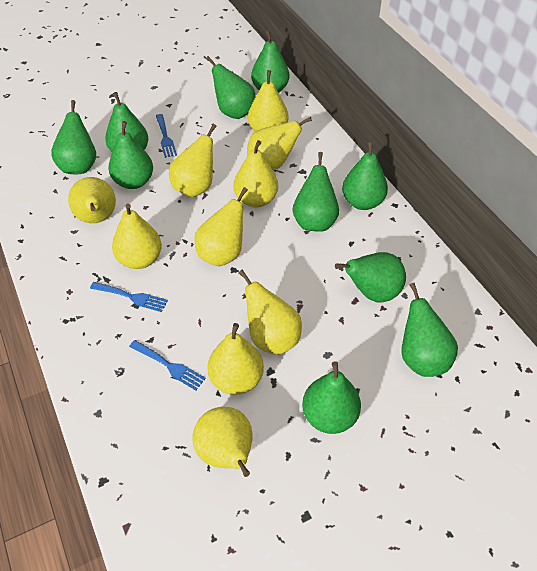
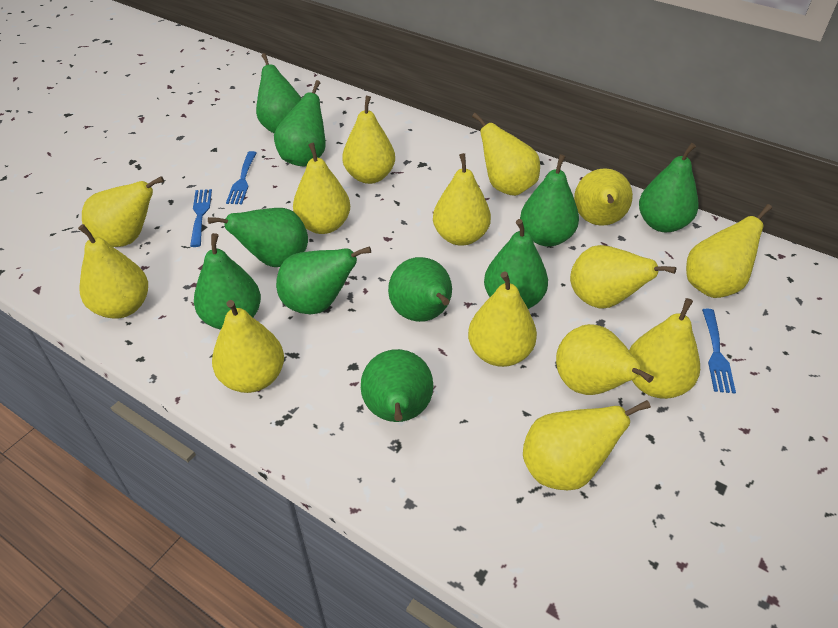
yellow pear: 10 -> 14

